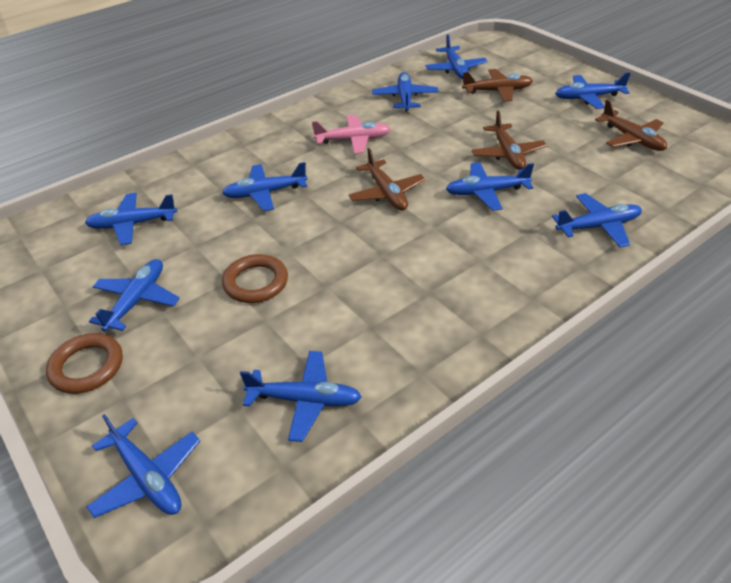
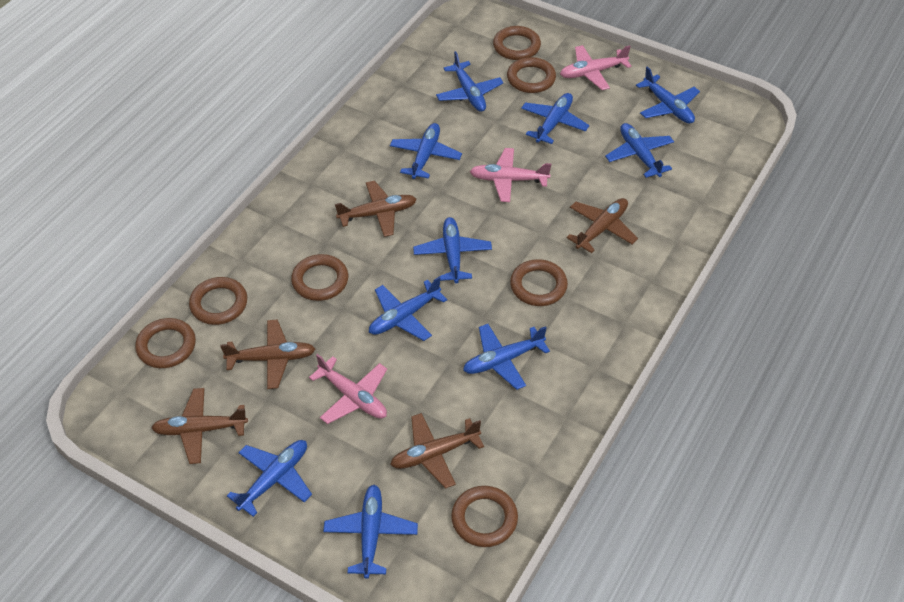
brown plane: 4 -> 5
brown ring: 2 -> 7
pink plane: 1 -> 3

